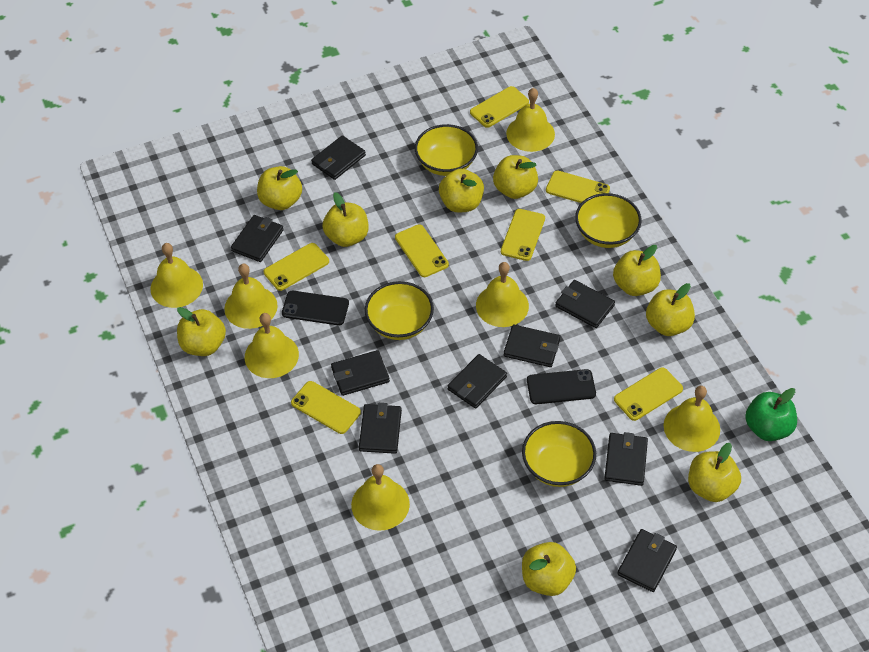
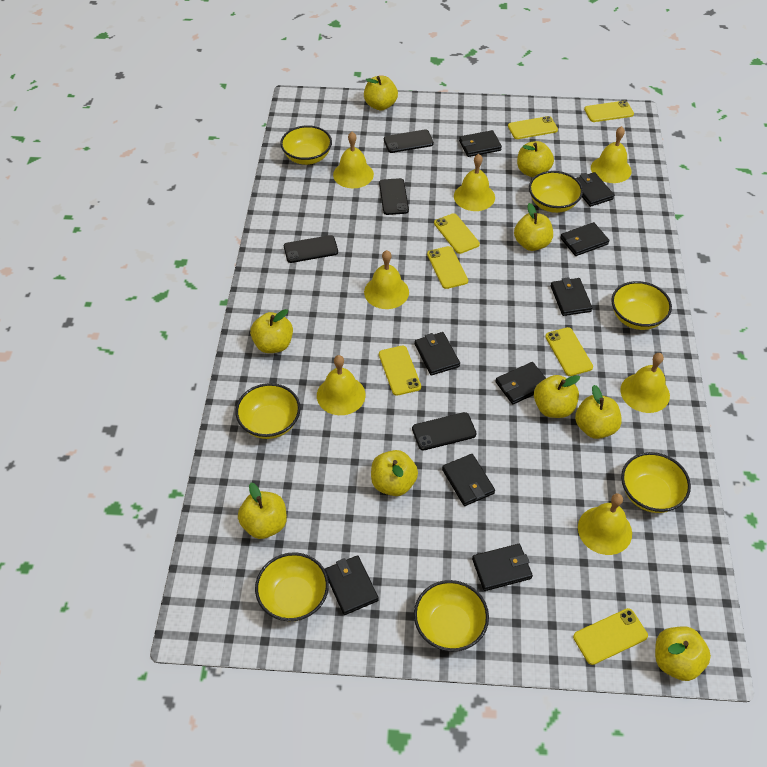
black phone: 2 -> 4
green apple: 1 -> 0
yellow bowl: 4 -> 7

